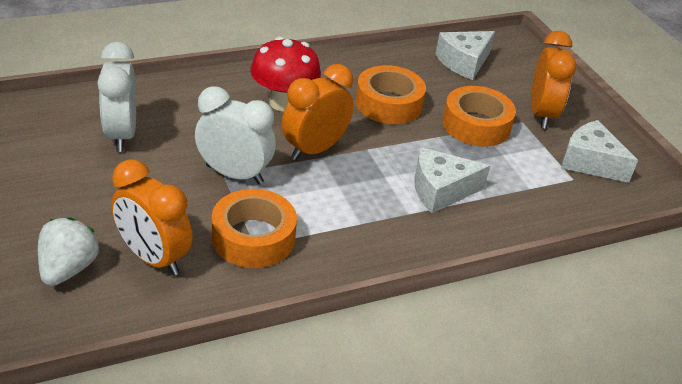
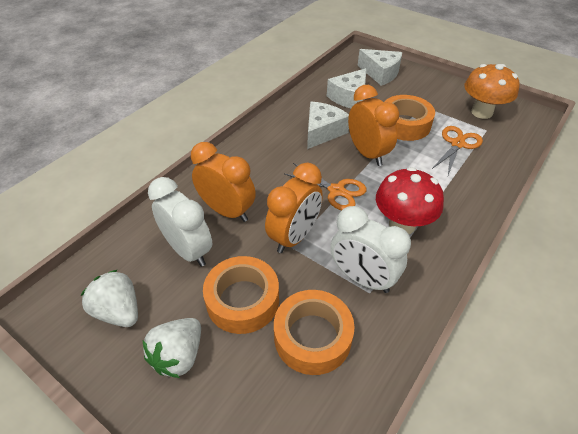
orange mushroom: 0 -> 1
orange scissors: 0 -> 2
white strawberry: 1 -> 2

